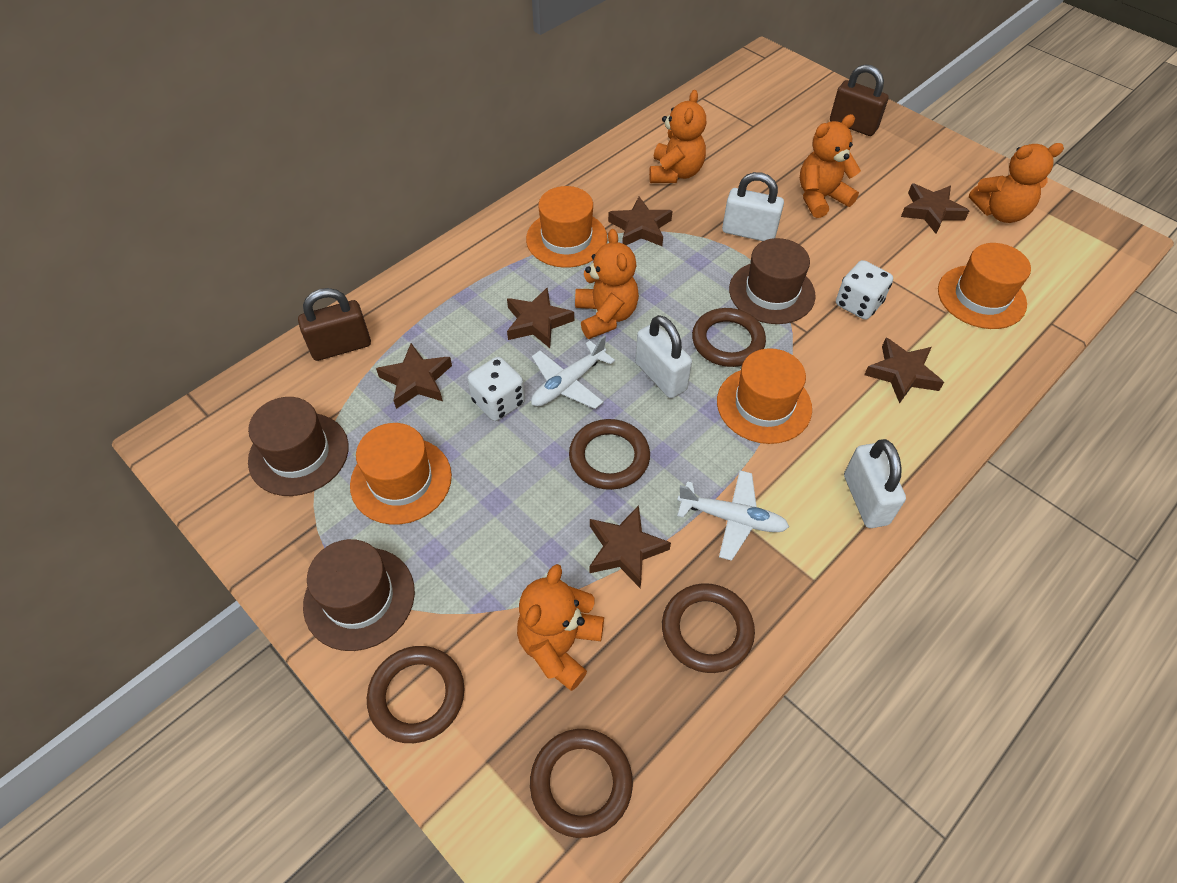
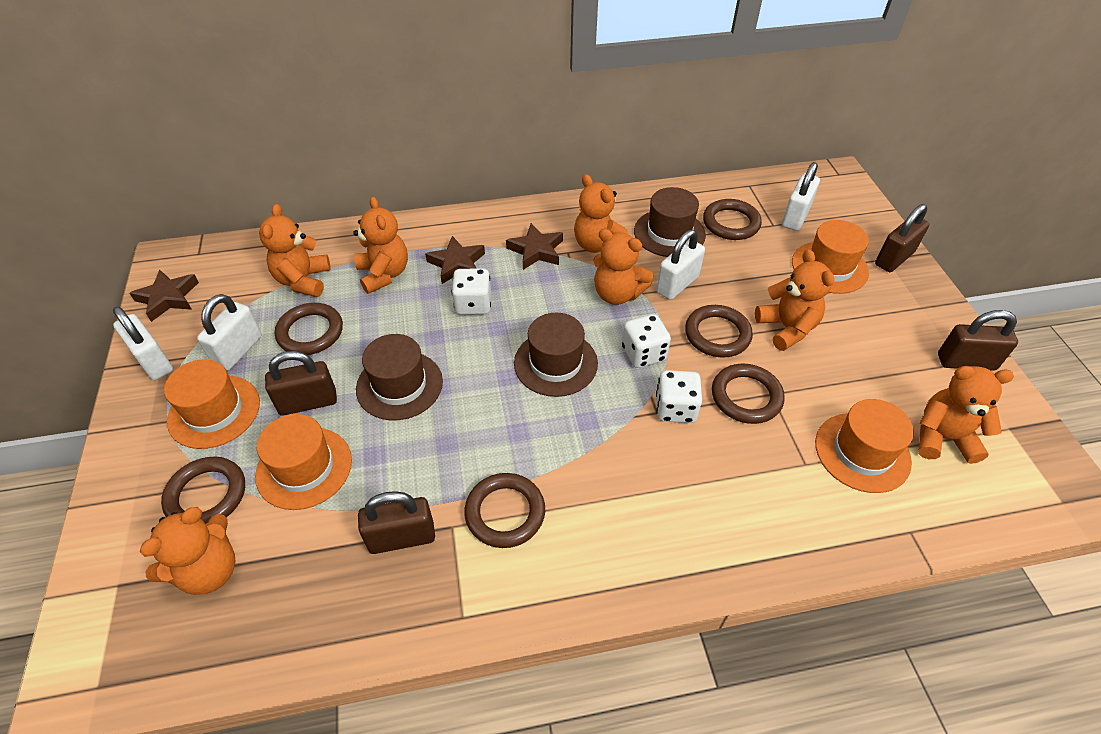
brown padlock: 2 -> 4
brown ring: 5 -> 6
brown star: 6 -> 3
orange teddy bear: 5 -> 7
white dice: 2 -> 3
white padlock: 3 -> 4
white plane: 2 -> 0

